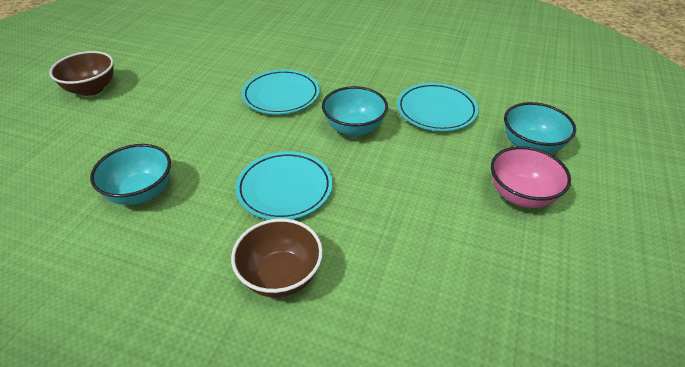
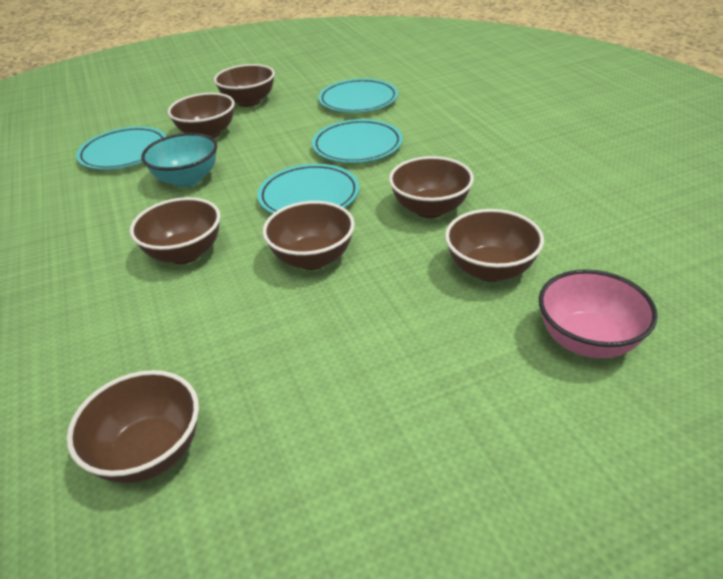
brown bowl: 2 -> 7
turquoise bowl: 3 -> 1
turquoise plate: 3 -> 4

